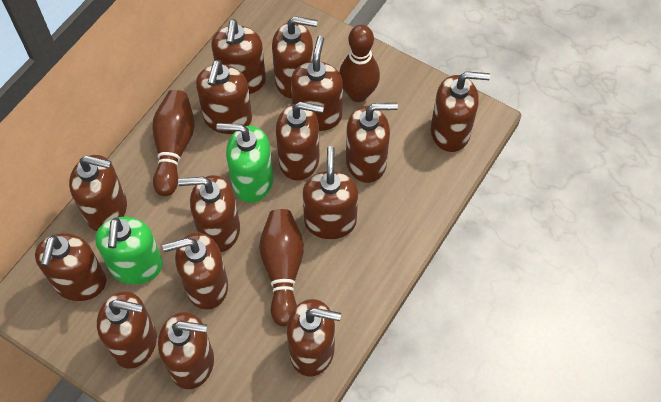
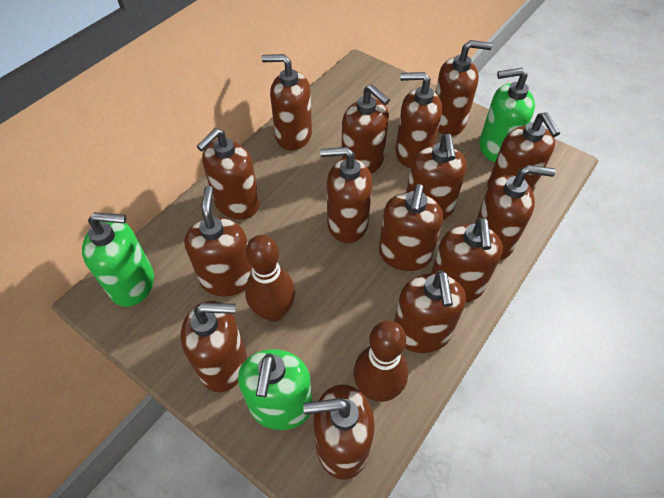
brown bowling pin: 3 -> 2
green soap dispenser: 2 -> 3

